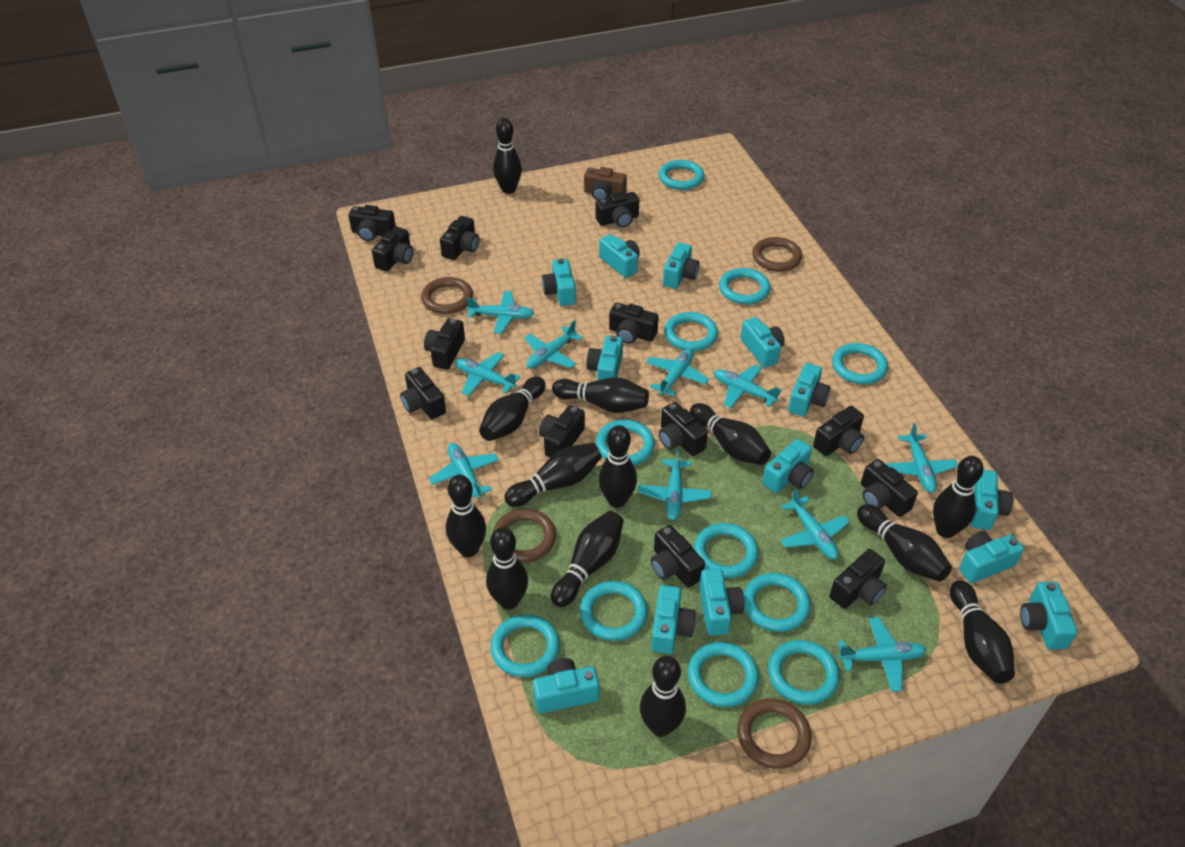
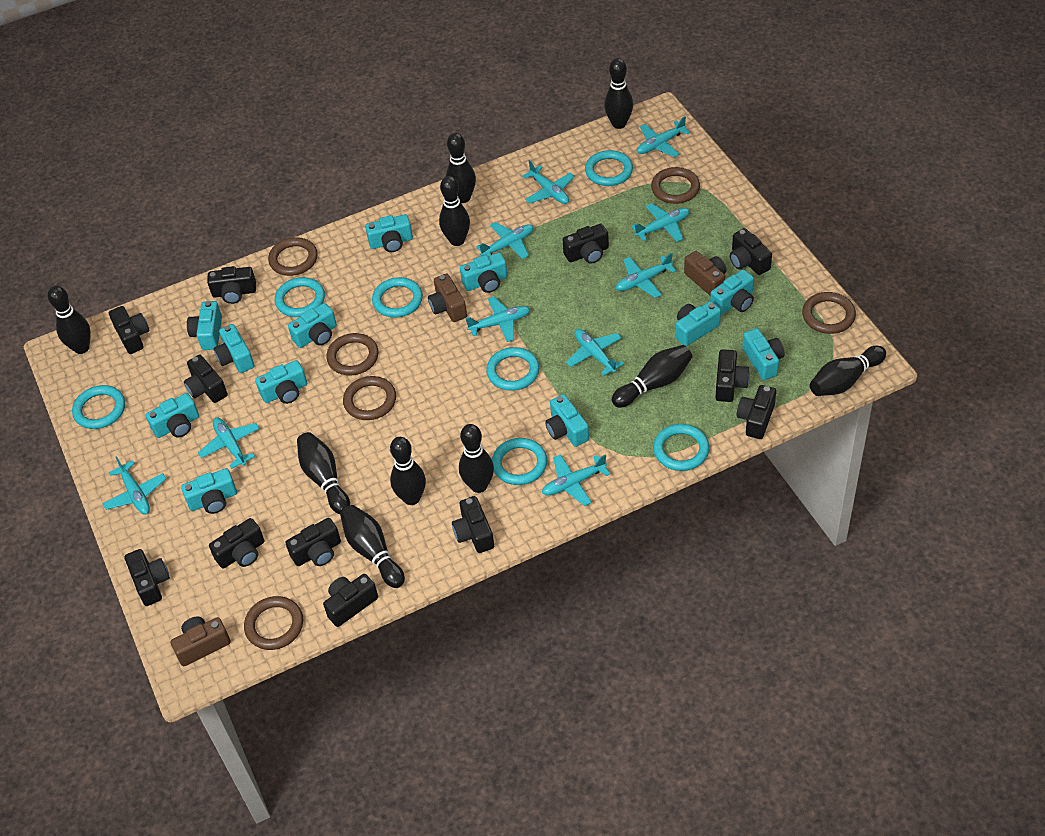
black bowling pin: 13 -> 10
black camera: 13 -> 12
brown camera: 1 -> 3
brown ring: 4 -> 6
turquoise camera: 13 -> 12
turquoise ring: 11 -> 7

